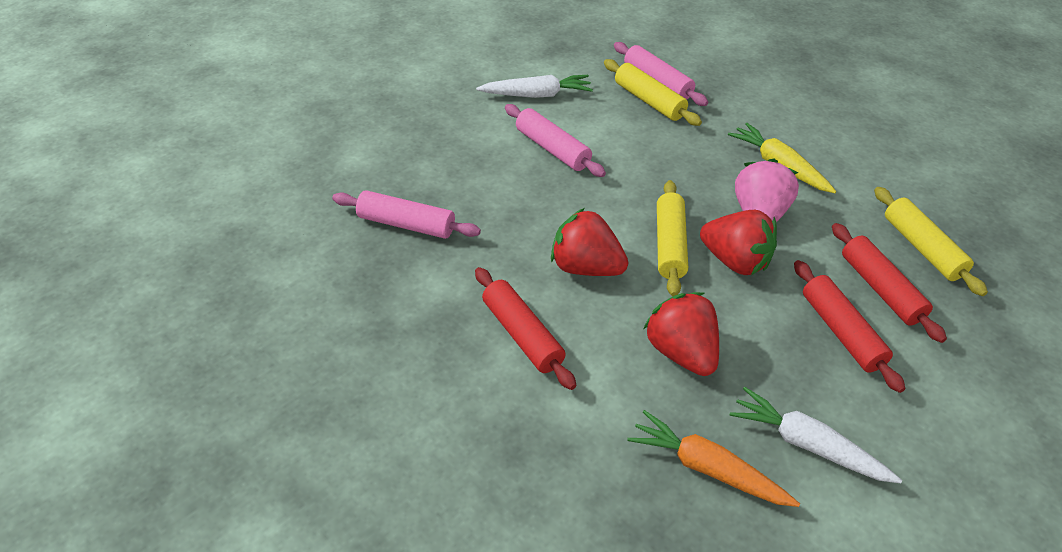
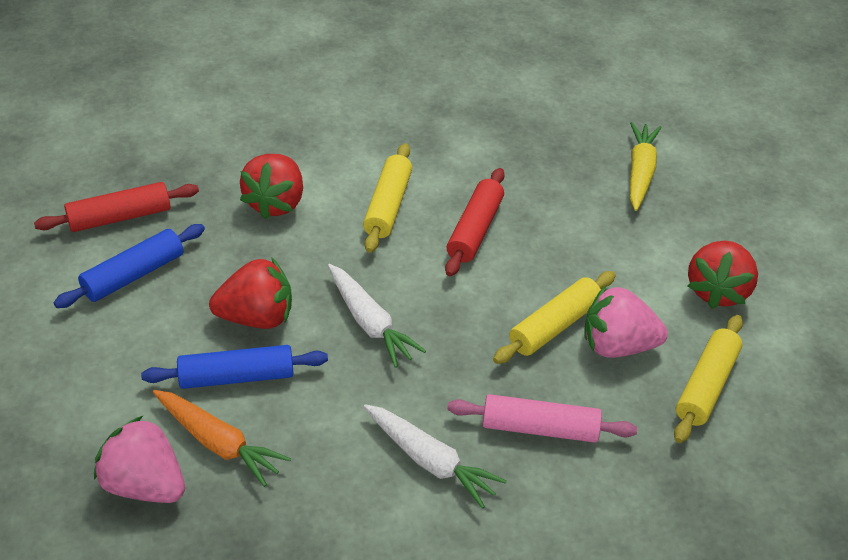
blue rolling pin: 0 -> 2
pink rolling pin: 3 -> 1
pink strawberry: 1 -> 2
red rolling pin: 3 -> 2

